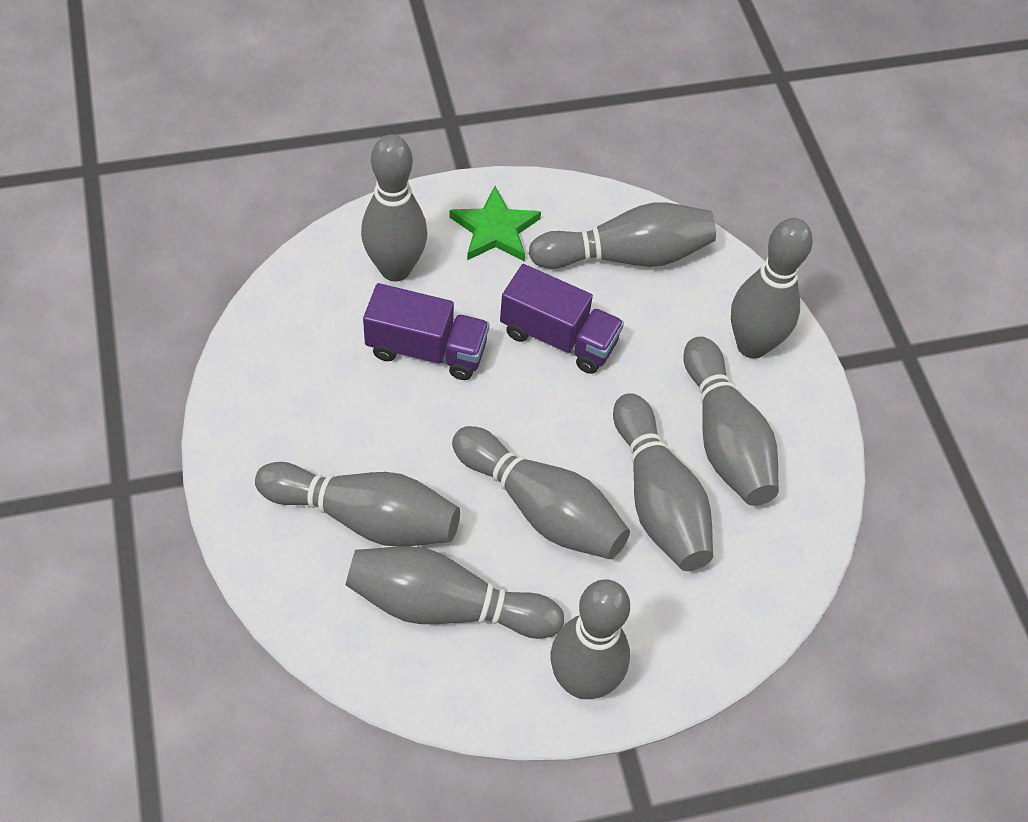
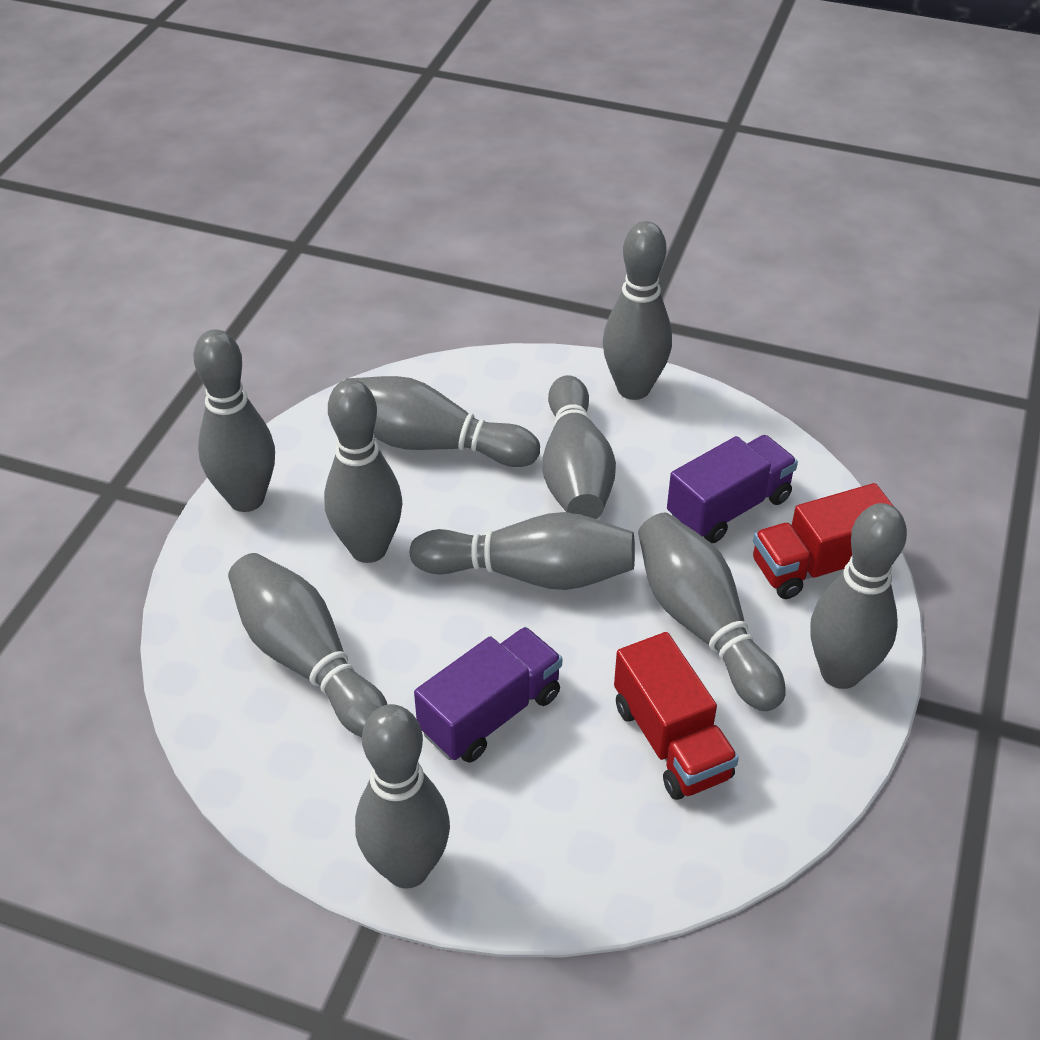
green star: 1 -> 0
grey bowling pin: 9 -> 10
red truck: 0 -> 2

